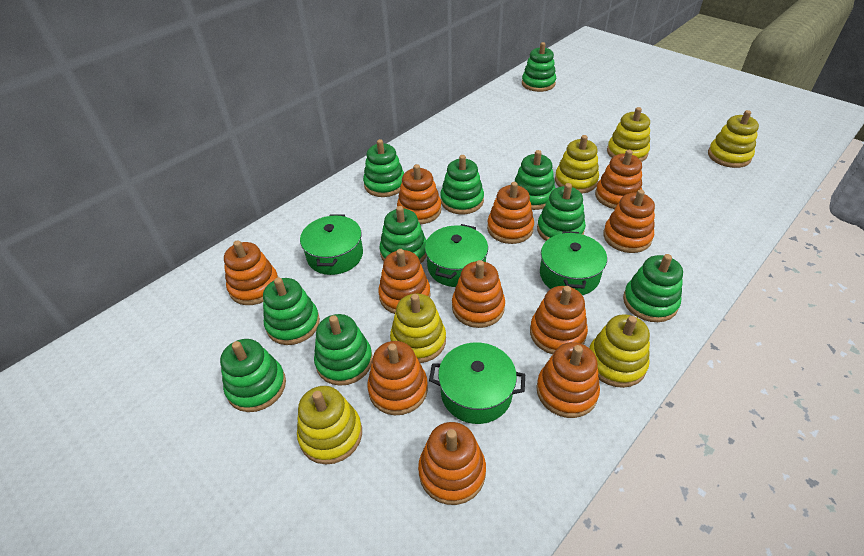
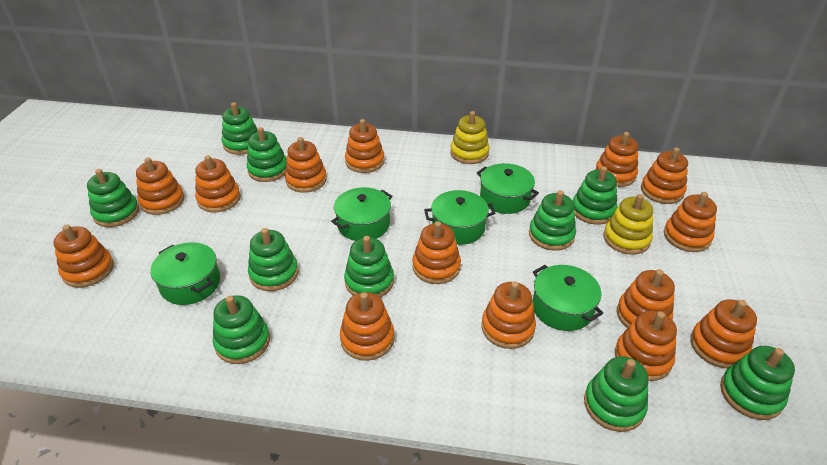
green pot: 4 -> 5
orange stacking toy: 11 -> 14
yellow stacking toy: 6 -> 2

